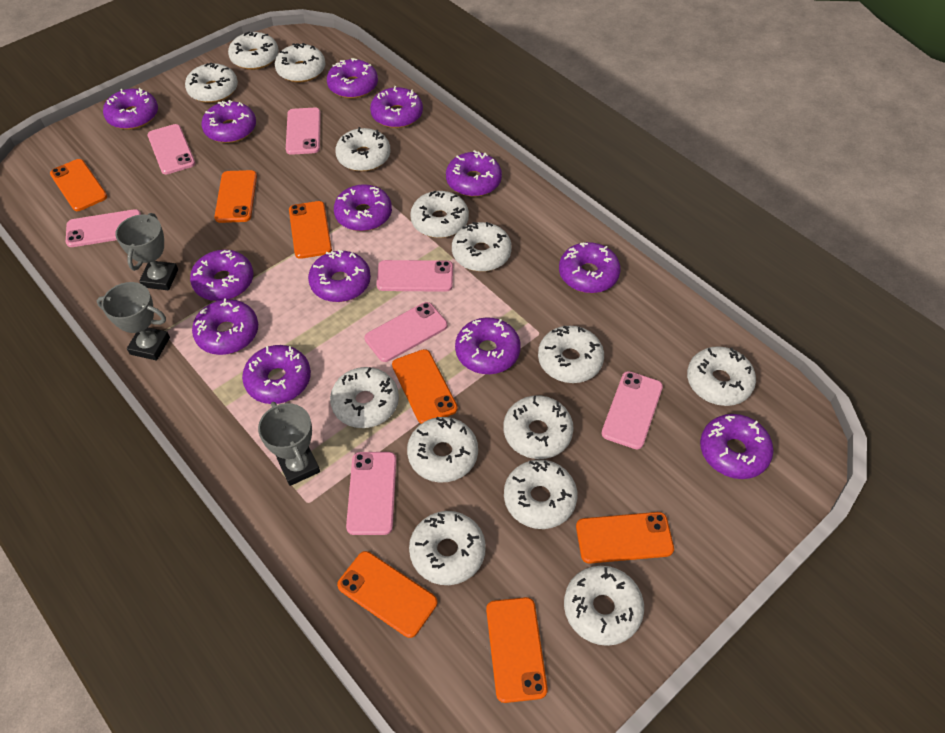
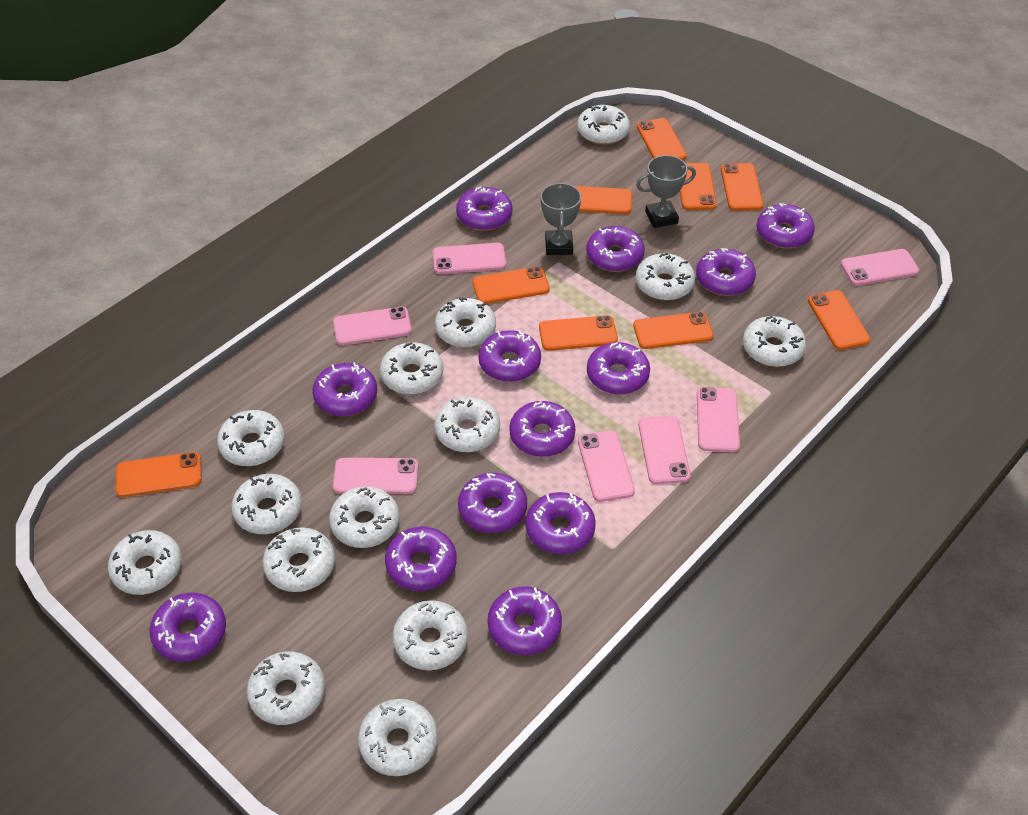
grey trophy: 3 -> 2
orange phone: 7 -> 9

